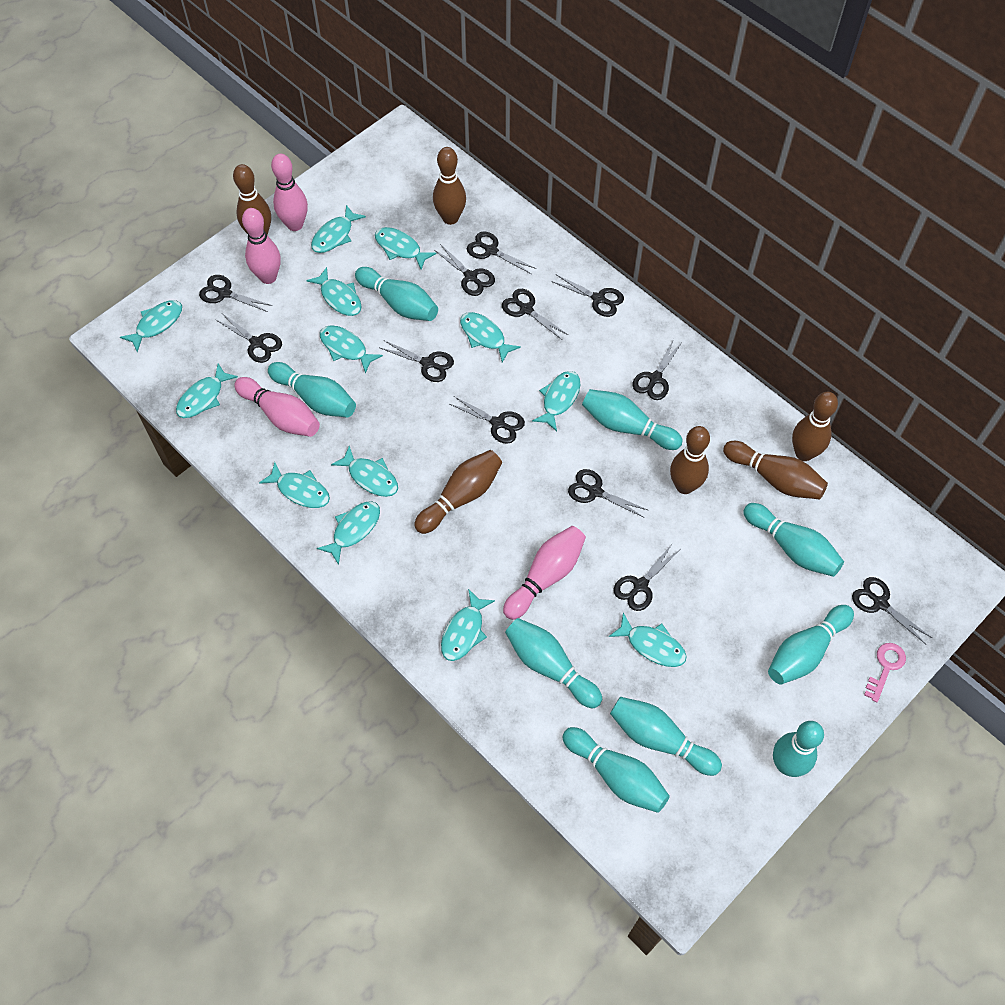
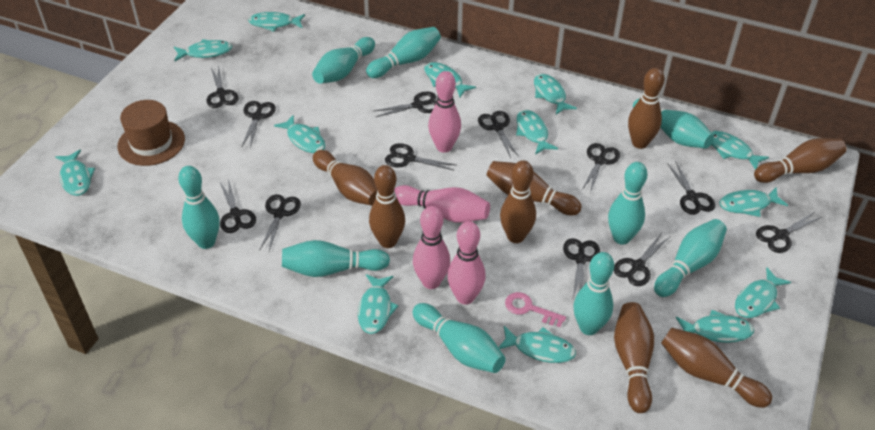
brown bowling pin: 6 -> 8
brown hat: 0 -> 1

